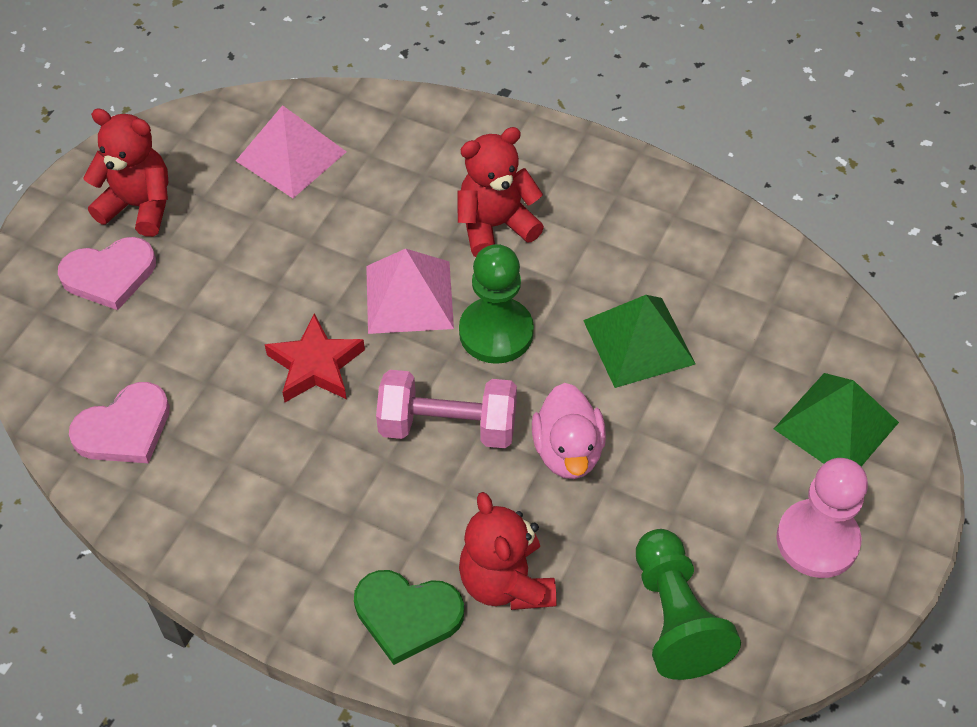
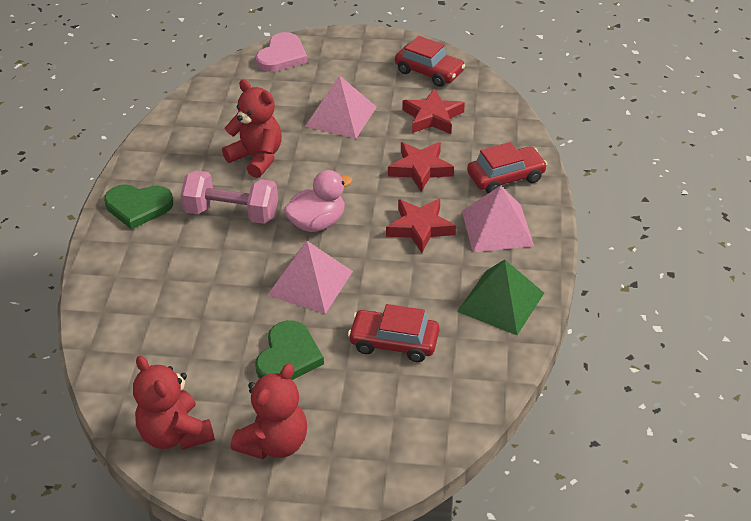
green heart: 1 -> 2
green pawn: 2 -> 0
green pyramid: 2 -> 1
pink heart: 2 -> 1
pink pawn: 1 -> 0
pink pyramid: 2 -> 3
red car: 0 -> 3
red star: 1 -> 3

